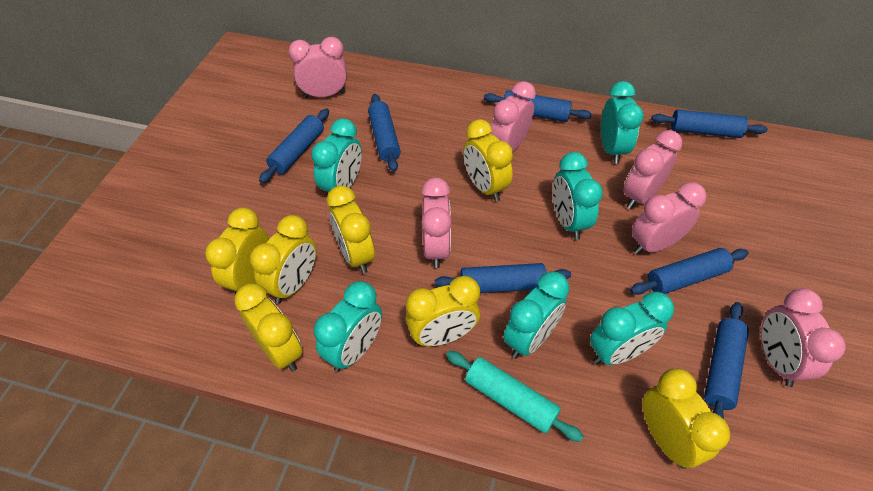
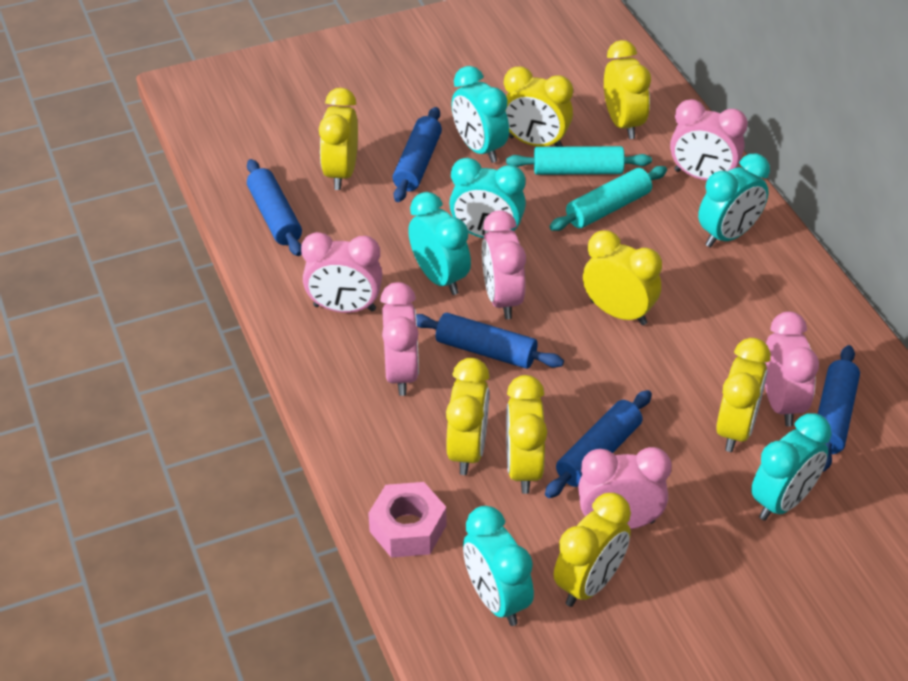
blue rolling pin: 7 -> 5
pink nut: 0 -> 1
turquoise rolling pin: 1 -> 2
yellow clock: 7 -> 8

